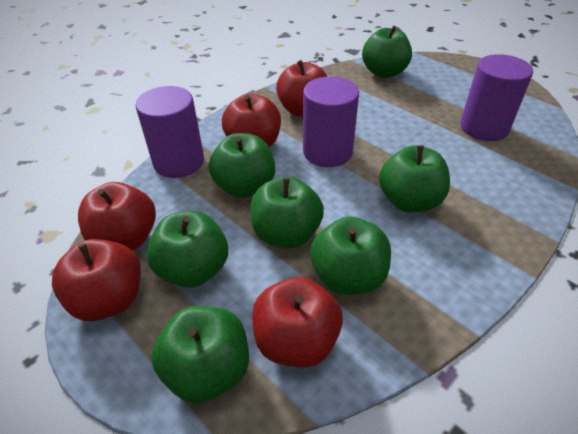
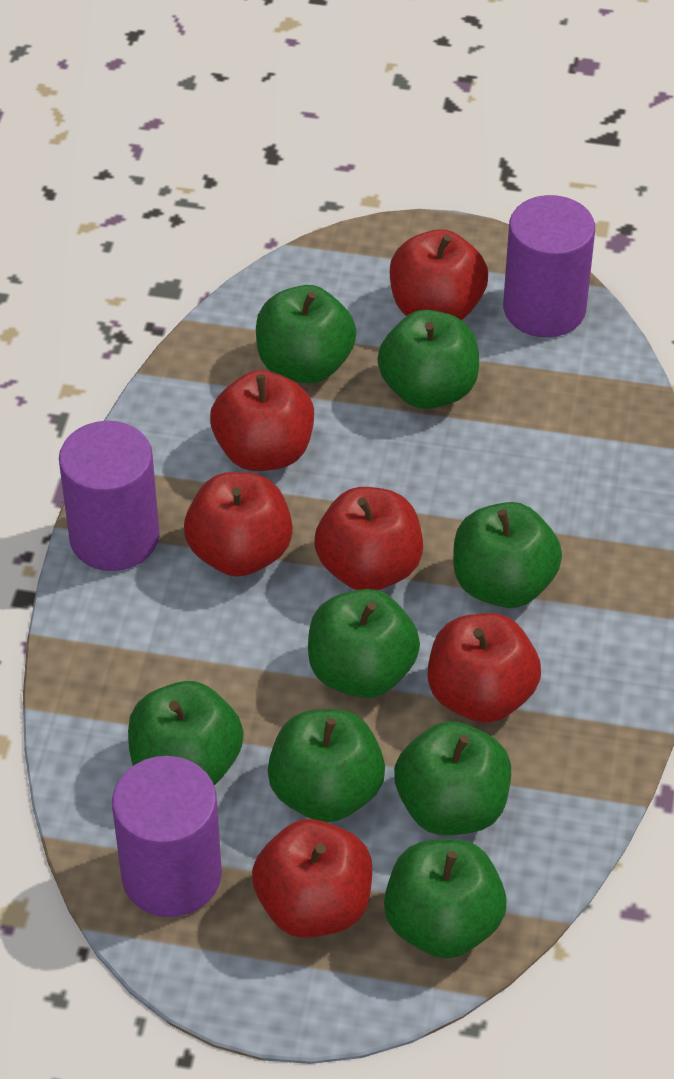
green apple: 7 -> 8
red apple: 5 -> 6

